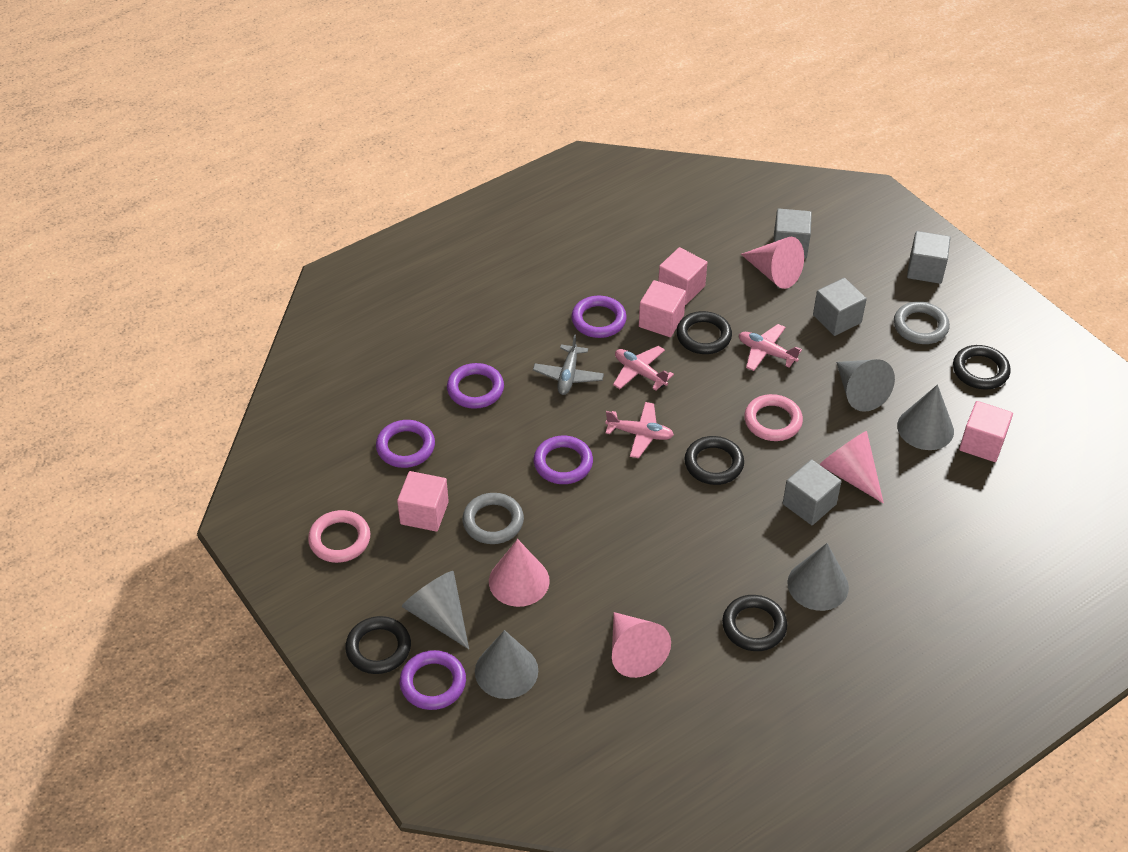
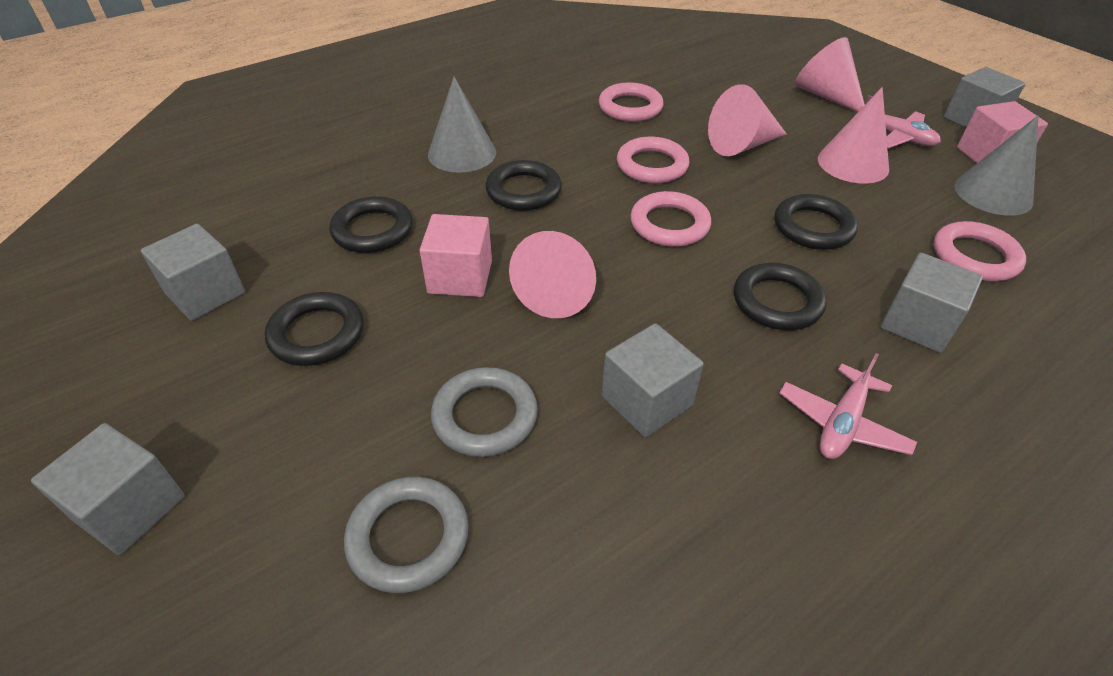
grey cone: 5 -> 2
grey cube: 4 -> 5
grey plane: 1 -> 0
pink cube: 4 -> 2
pink plane: 3 -> 2
pink ring: 2 -> 4
purple ring: 5 -> 0

